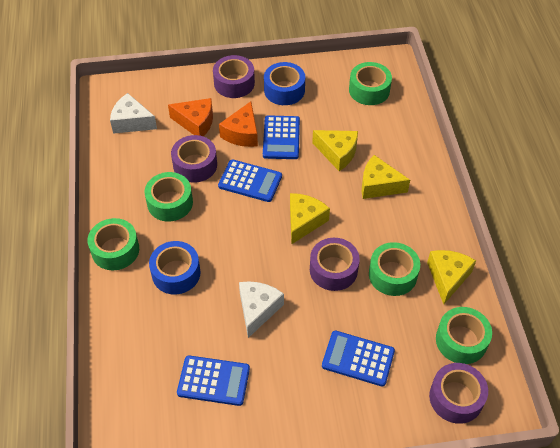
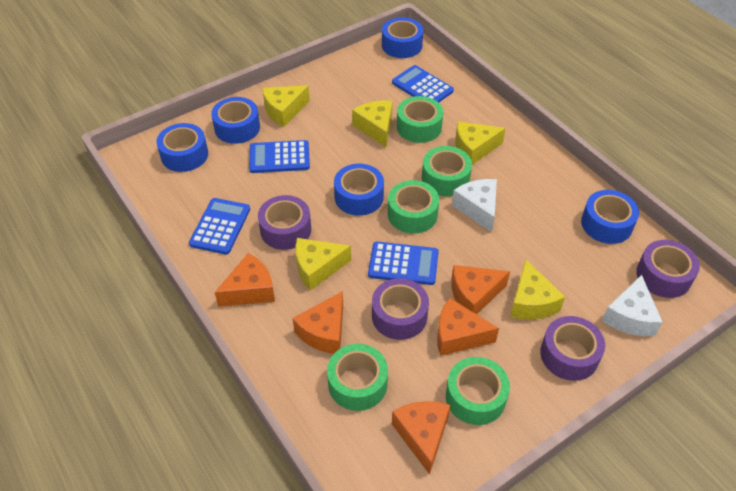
blue tape: 2 -> 5
orange cheese: 2 -> 5
yellow cheese: 4 -> 5

